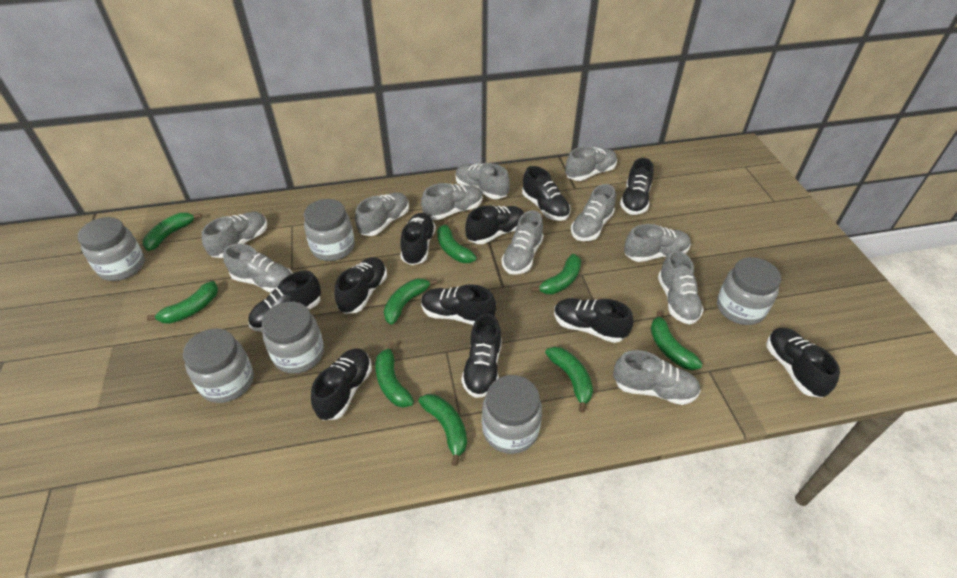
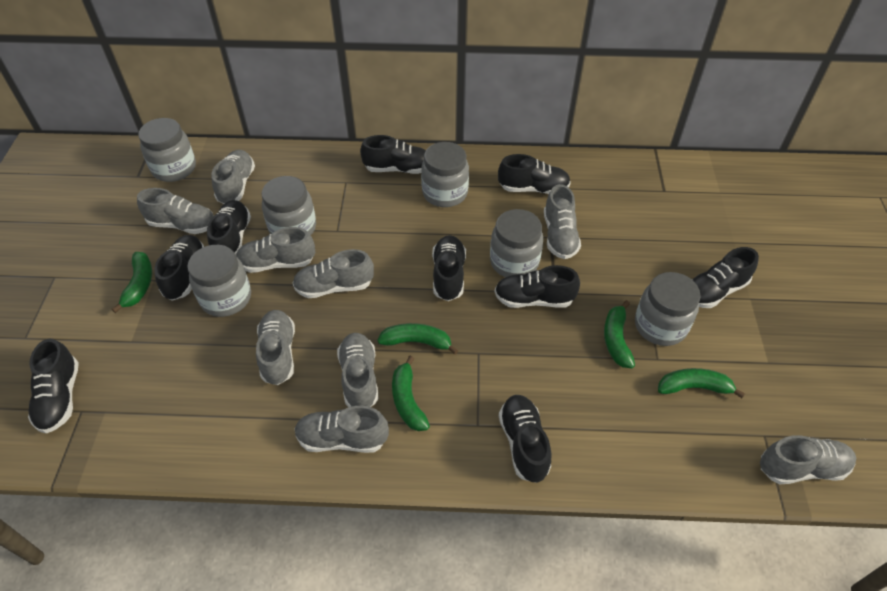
black shoe: 11 -> 9
green banana: 9 -> 5
grey shoe: 11 -> 9

